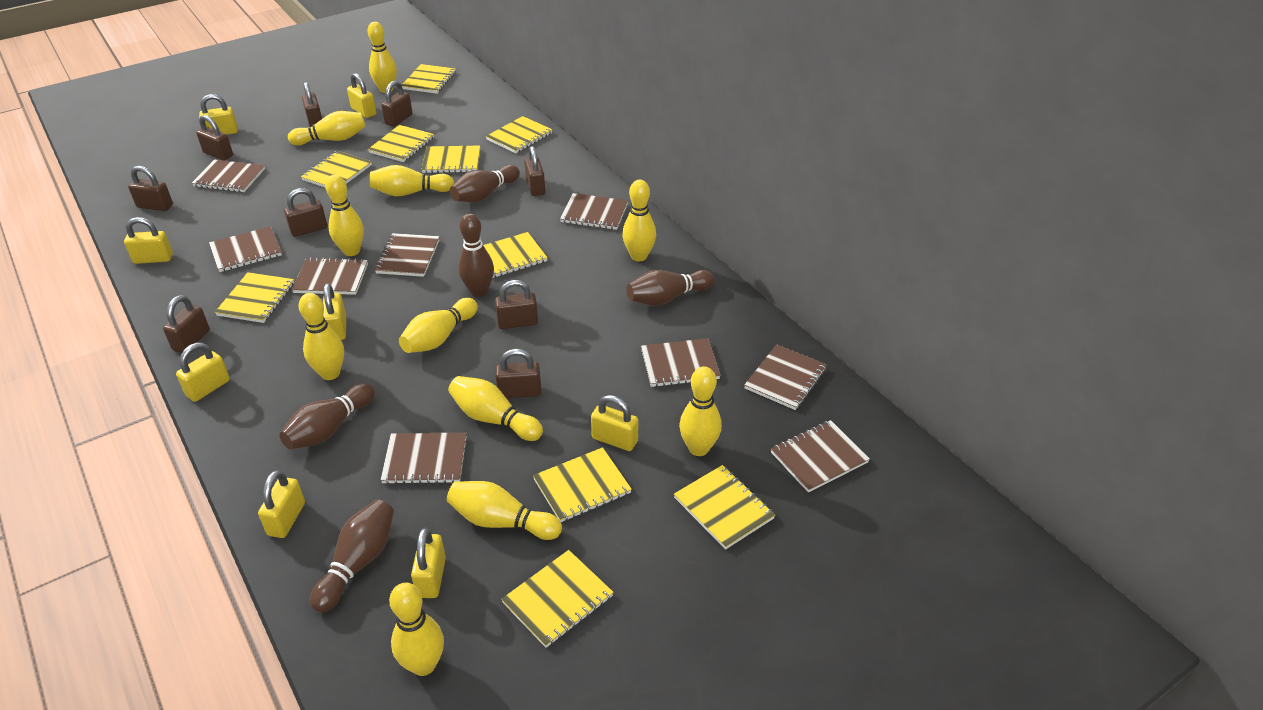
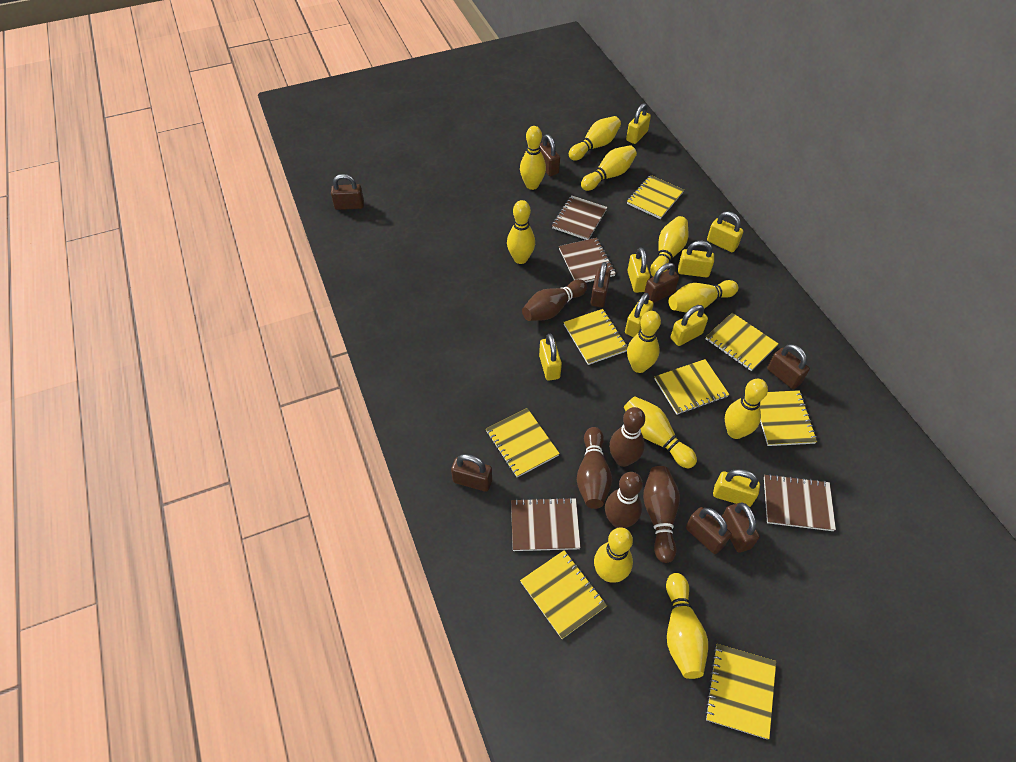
brown notebook: 9 -> 4
brown padlock: 9 -> 8
yellow notebook: 10 -> 8

